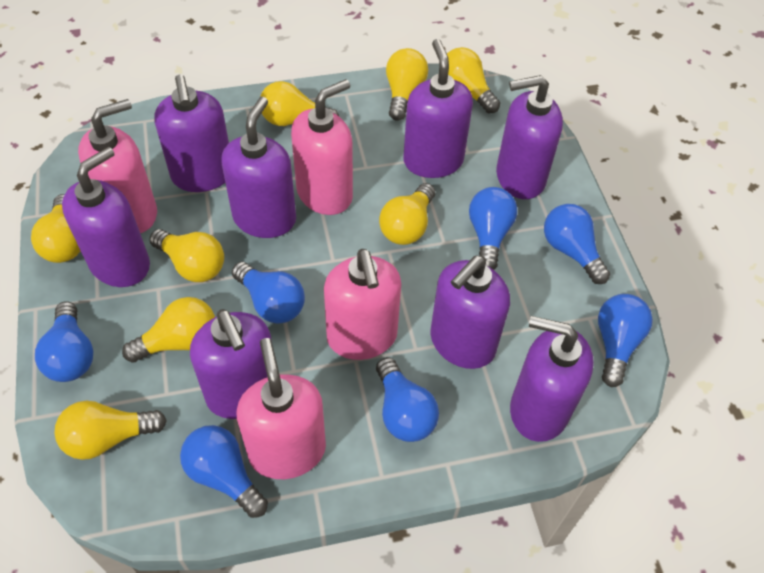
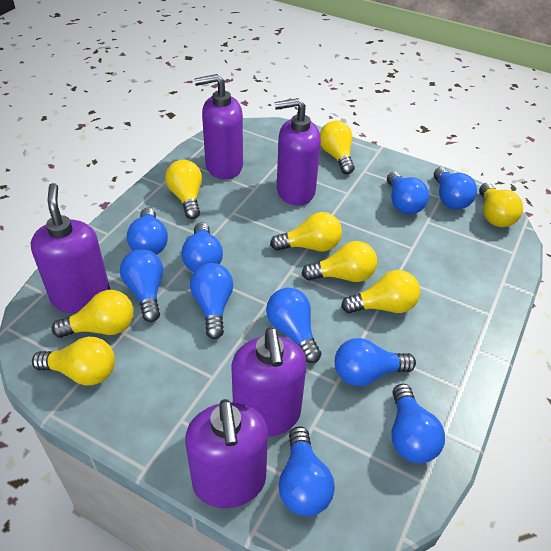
blue light bulb: 7 -> 10
pink soap dispenser: 4 -> 0
purple soap dispenser: 8 -> 5

